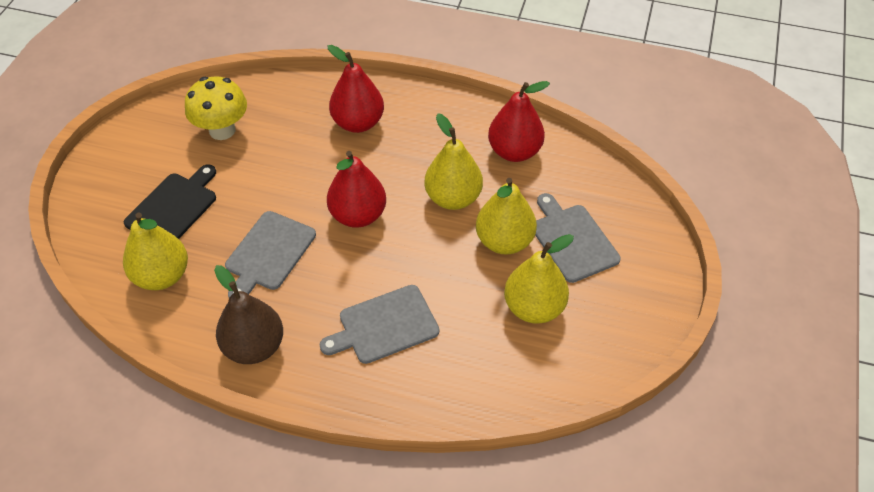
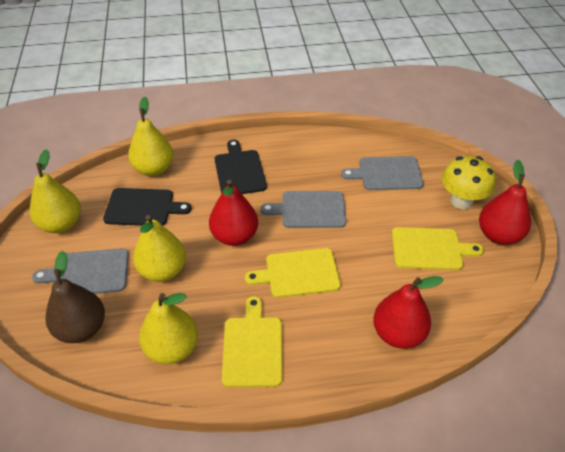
black cutting board: 1 -> 2
yellow cutting board: 0 -> 3

